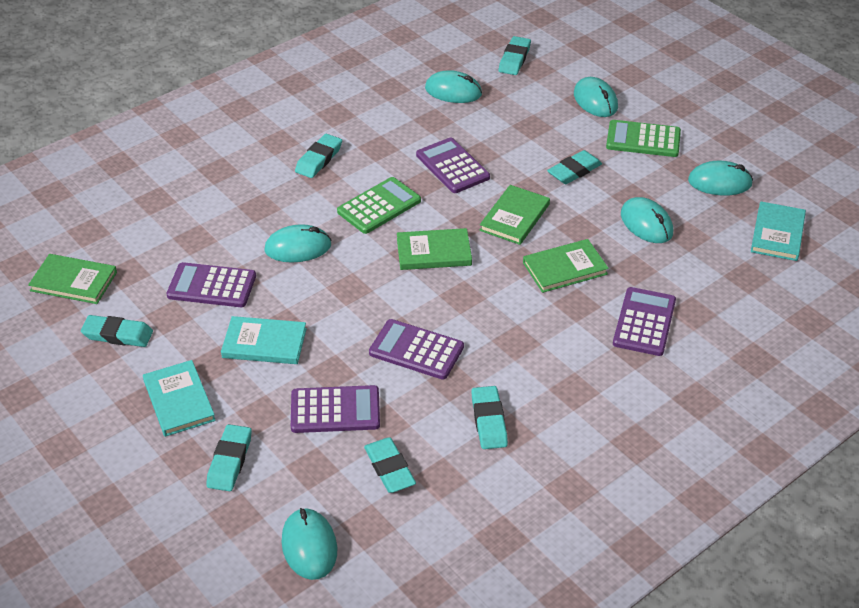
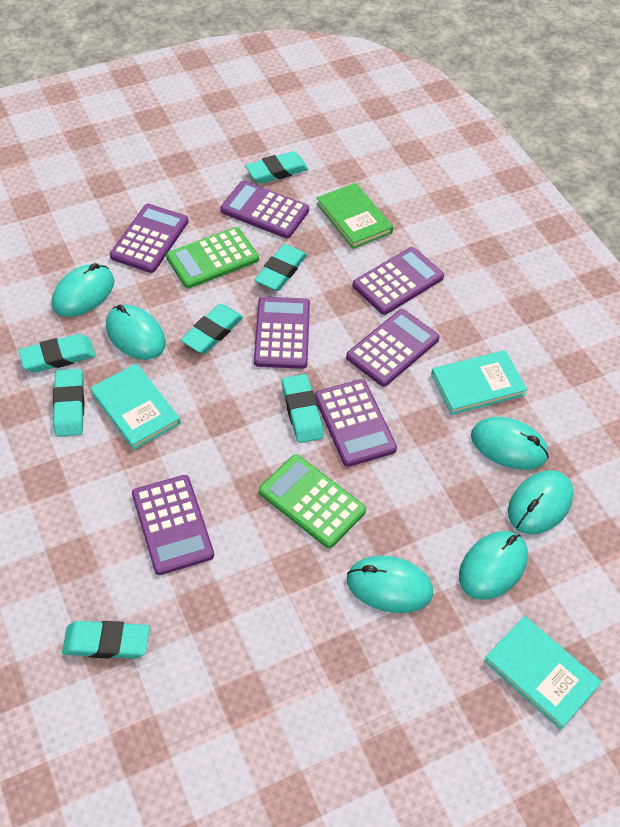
green book: 4 -> 1
purple calculator: 5 -> 7

